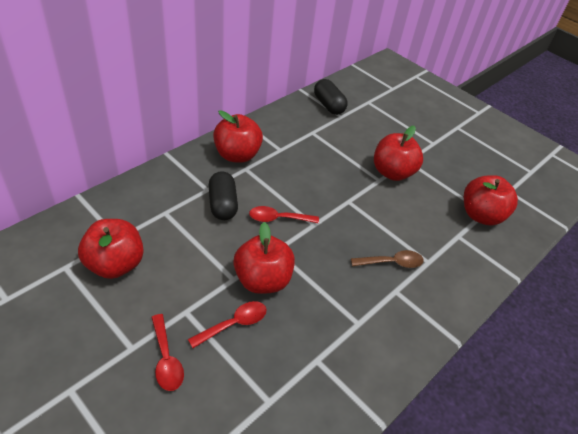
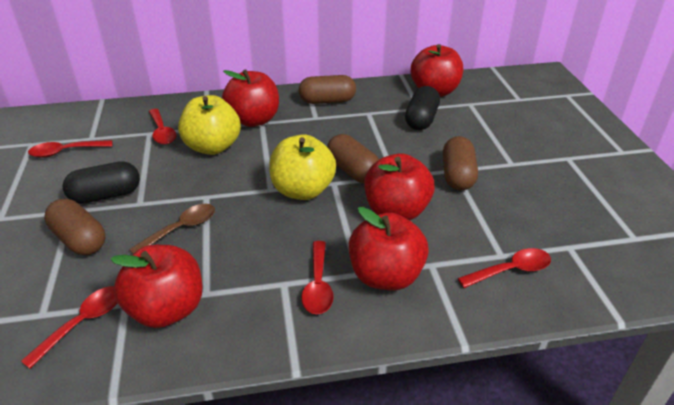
brown capsule: 0 -> 4
red spoon: 3 -> 5
yellow apple: 0 -> 2

